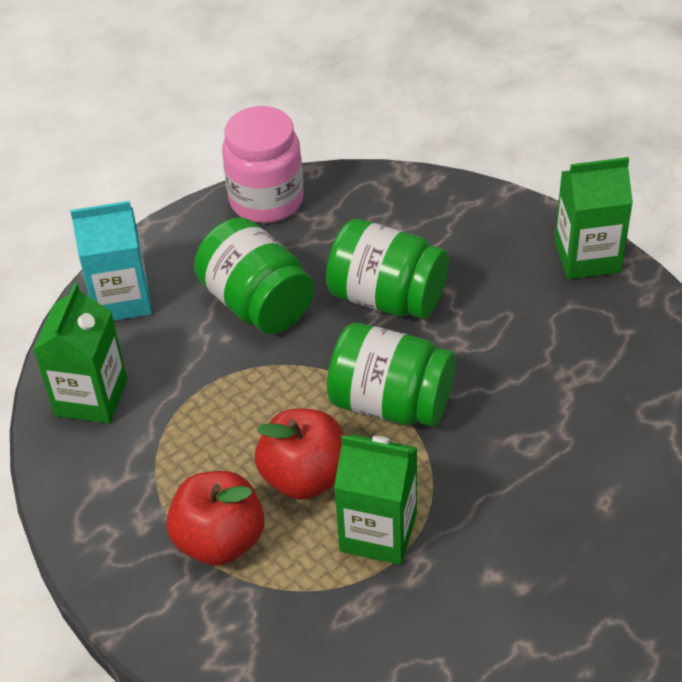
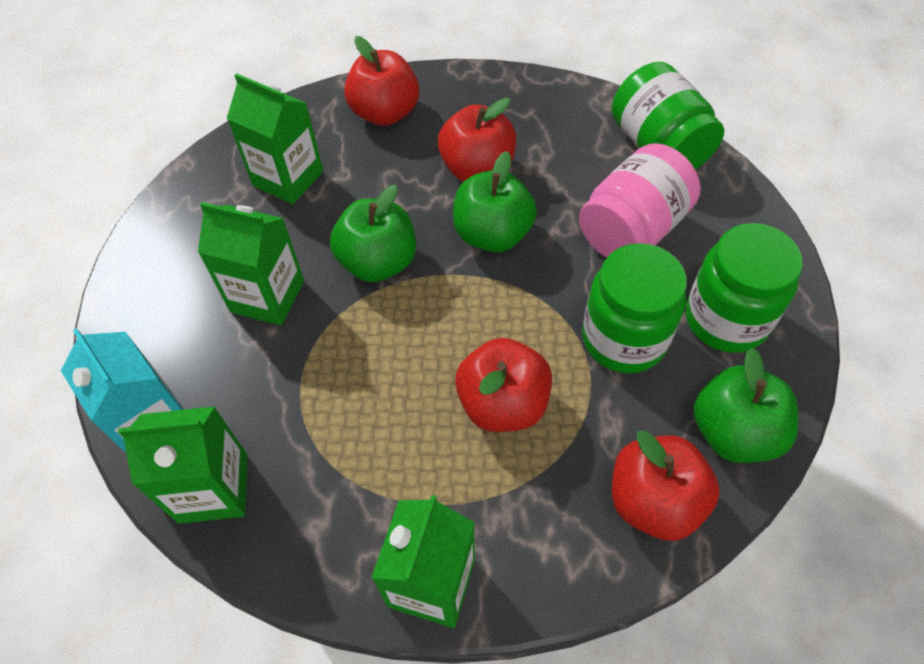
green apple: 0 -> 3
green carton: 3 -> 4
red apple: 2 -> 4

